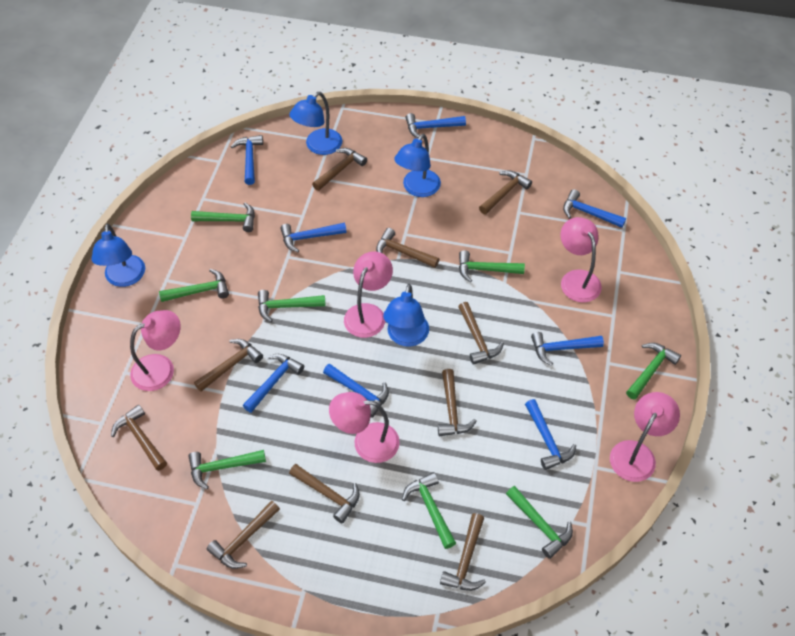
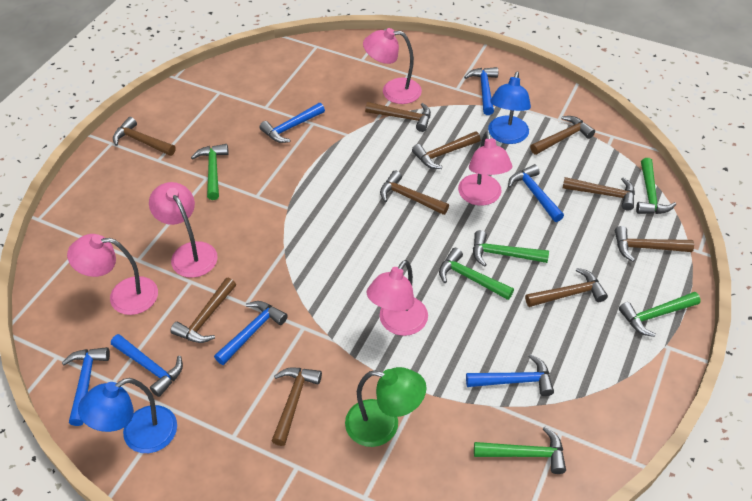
blue hammer: 8 -> 7
blue lamp: 4 -> 2
green hammer: 8 -> 6
green lamp: 0 -> 1

